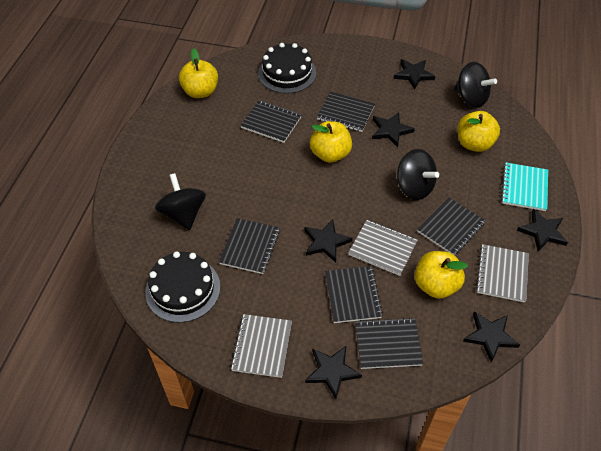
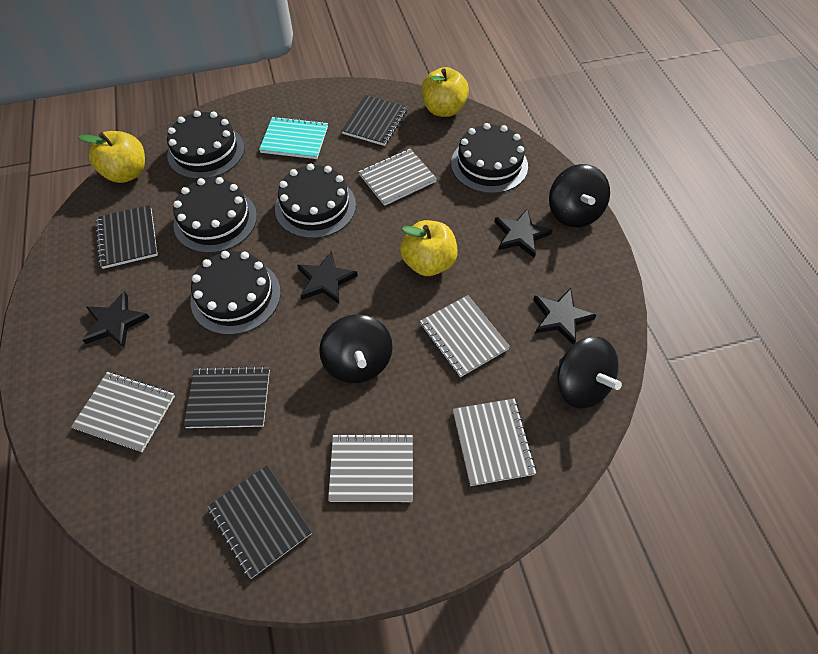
black cake: 2 -> 5
black notebook: 6 -> 4
black star: 6 -> 4
grey notebook: 3 -> 5
yellow apple: 4 -> 3

